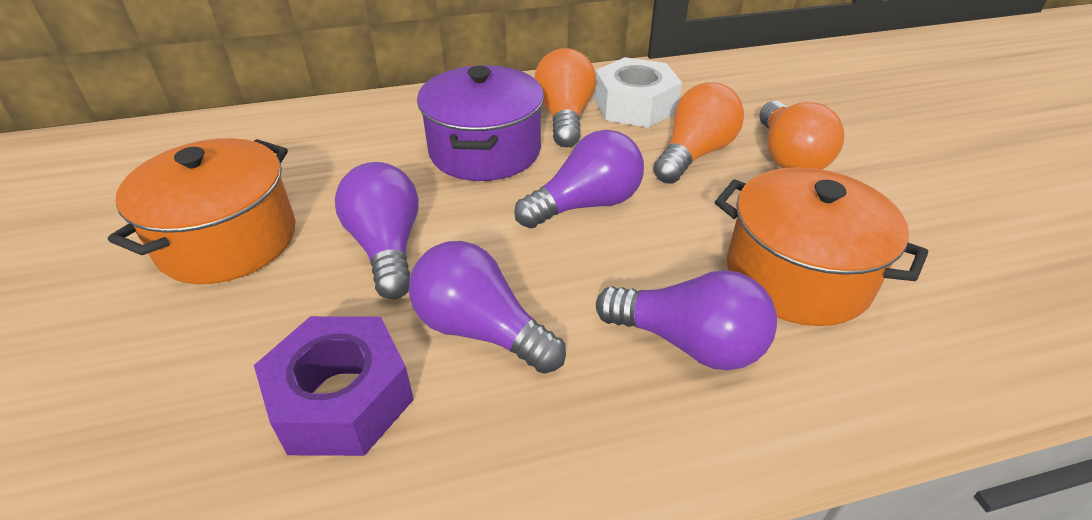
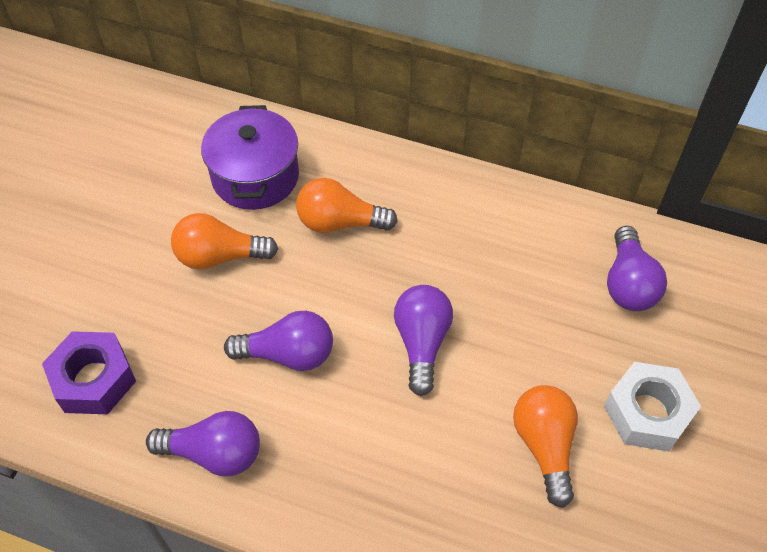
orange pot: 2 -> 0

